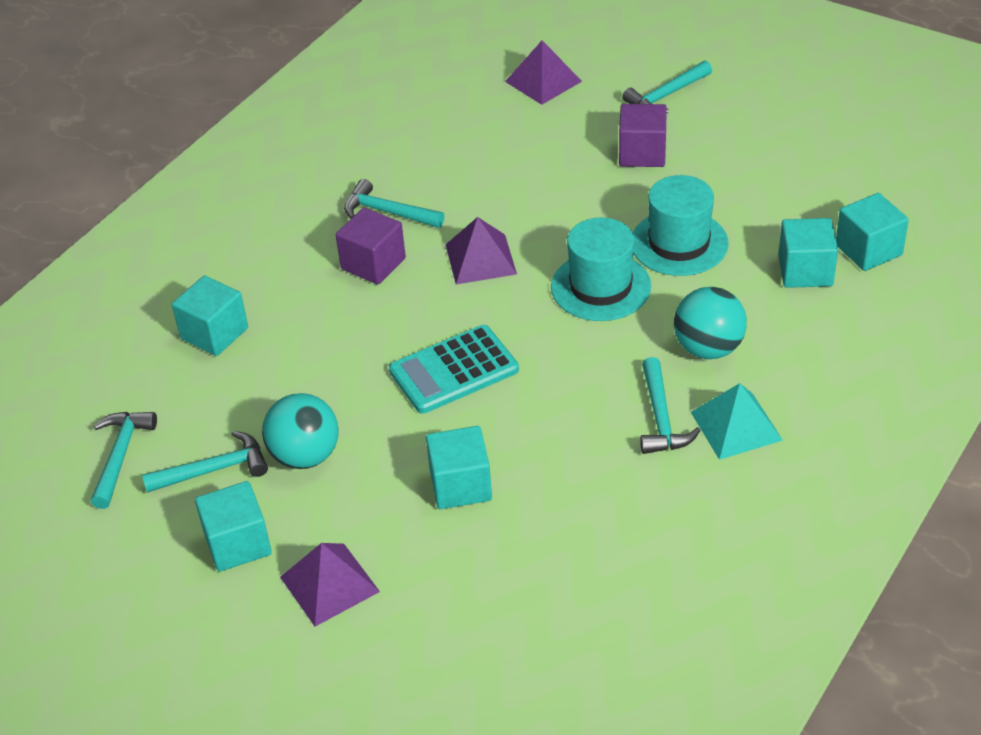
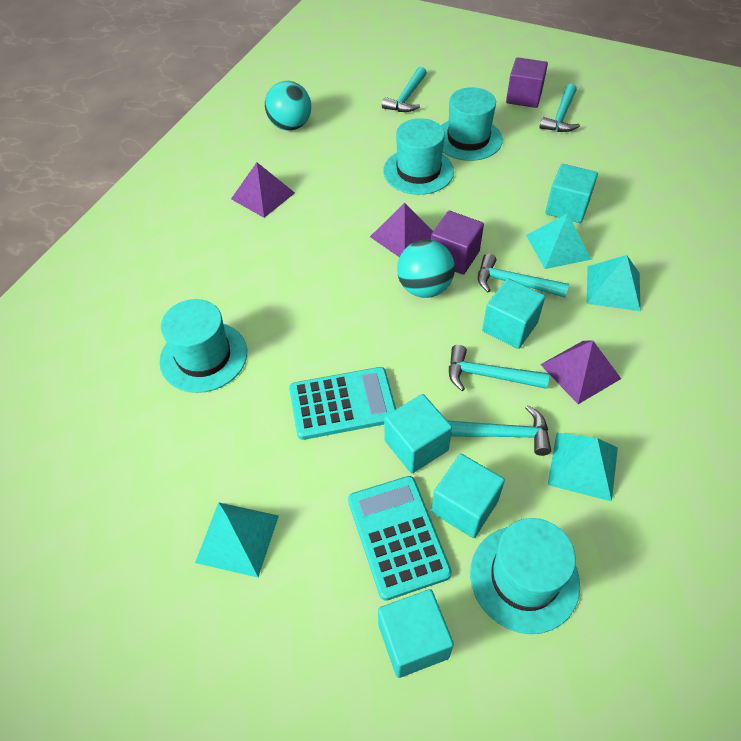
turquoise calculator: 1 -> 2
turquoise hat: 2 -> 4
turquoise pyramid: 1 -> 4

